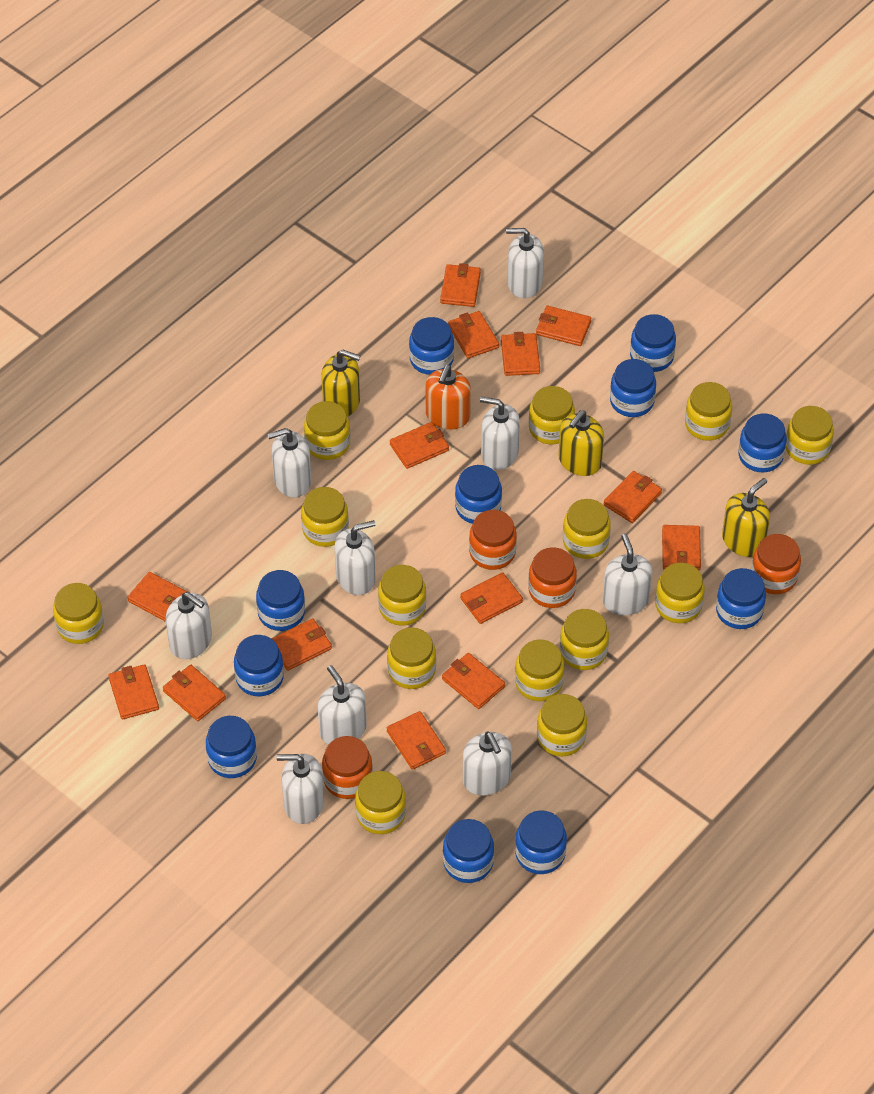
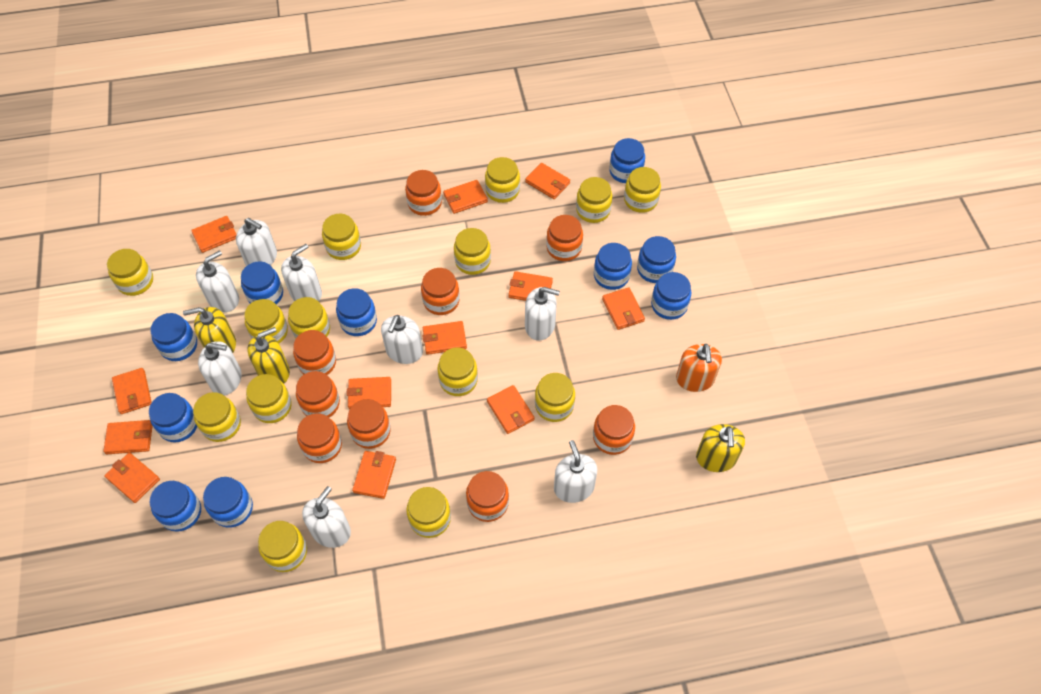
blue jar: 11 -> 10
orange jar: 4 -> 9
orange wallet: 14 -> 12
white soap dispenser: 9 -> 8

